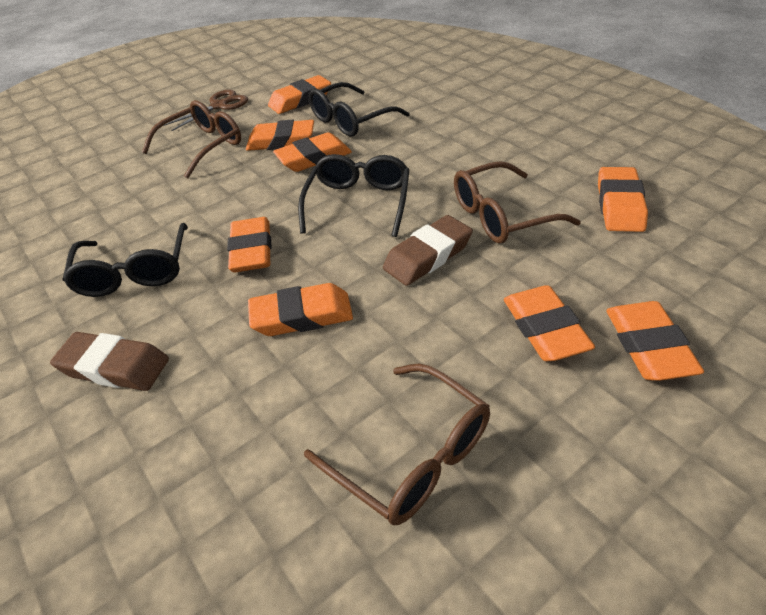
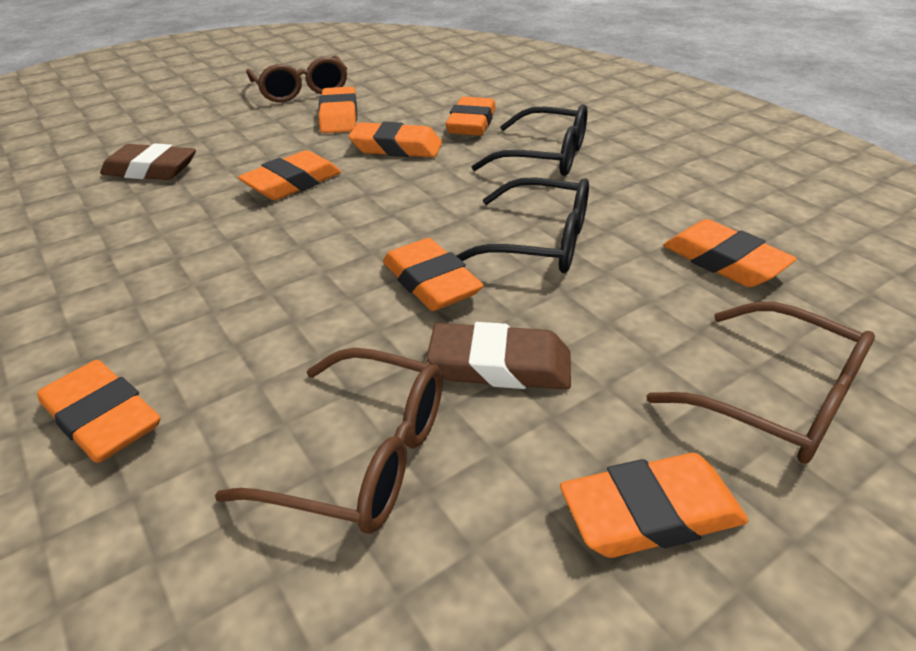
black glasses: 3 -> 2
brown scissors: 1 -> 0

